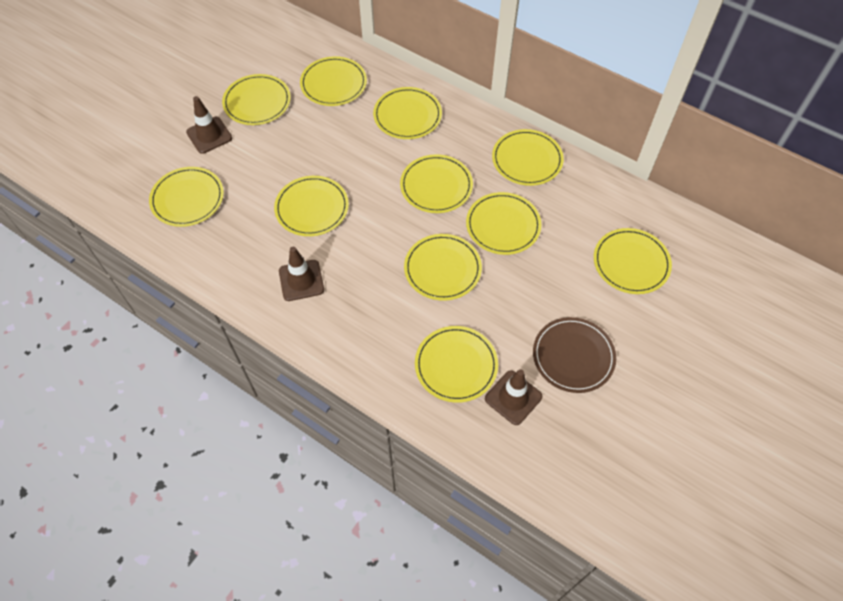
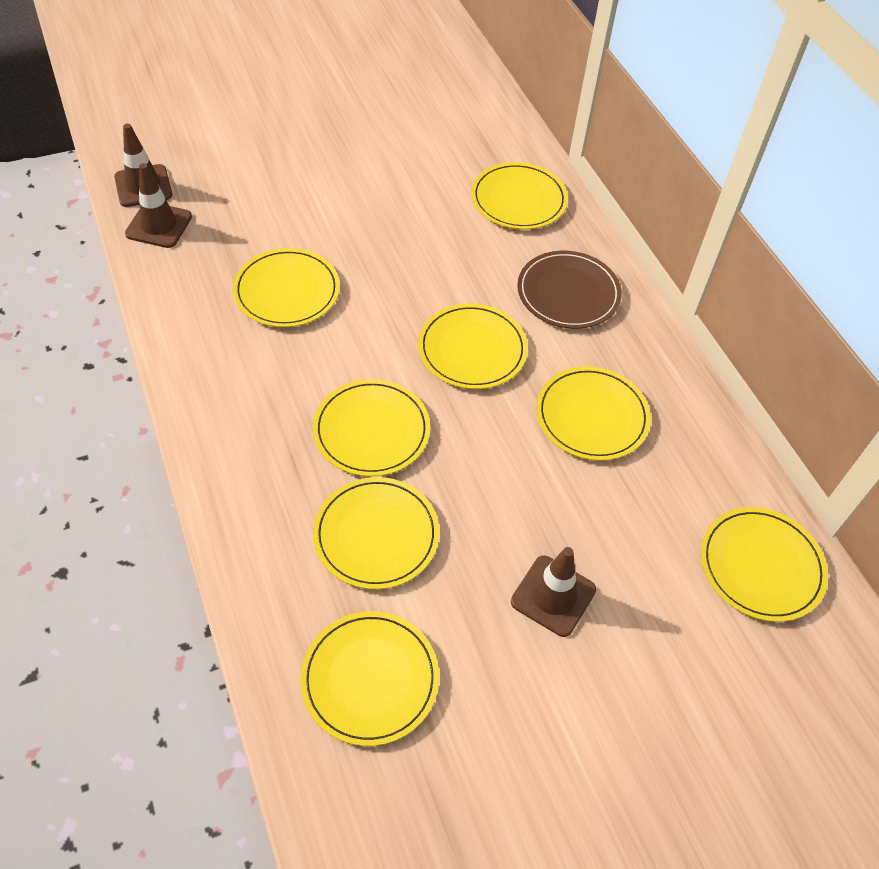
yellow plate: 11 -> 8

